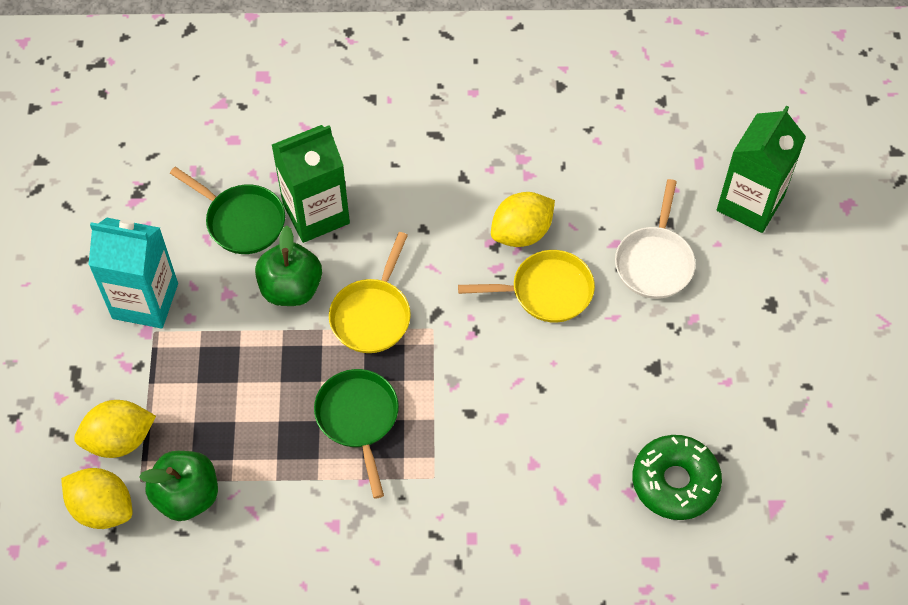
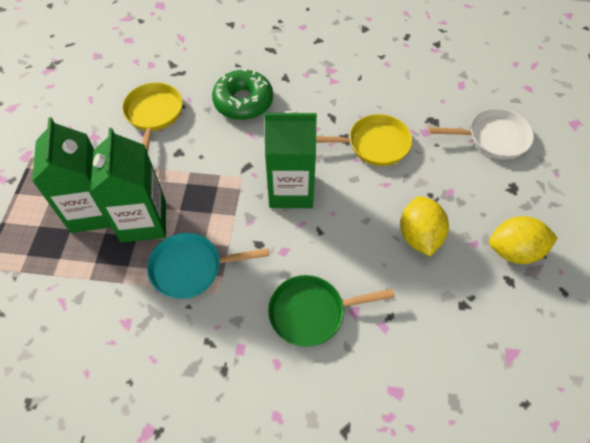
green apple: 2 -> 0
green carton: 2 -> 3
green pan: 2 -> 1
turquoise carton: 1 -> 0
turquoise pan: 0 -> 1
yellow lemon: 3 -> 2

